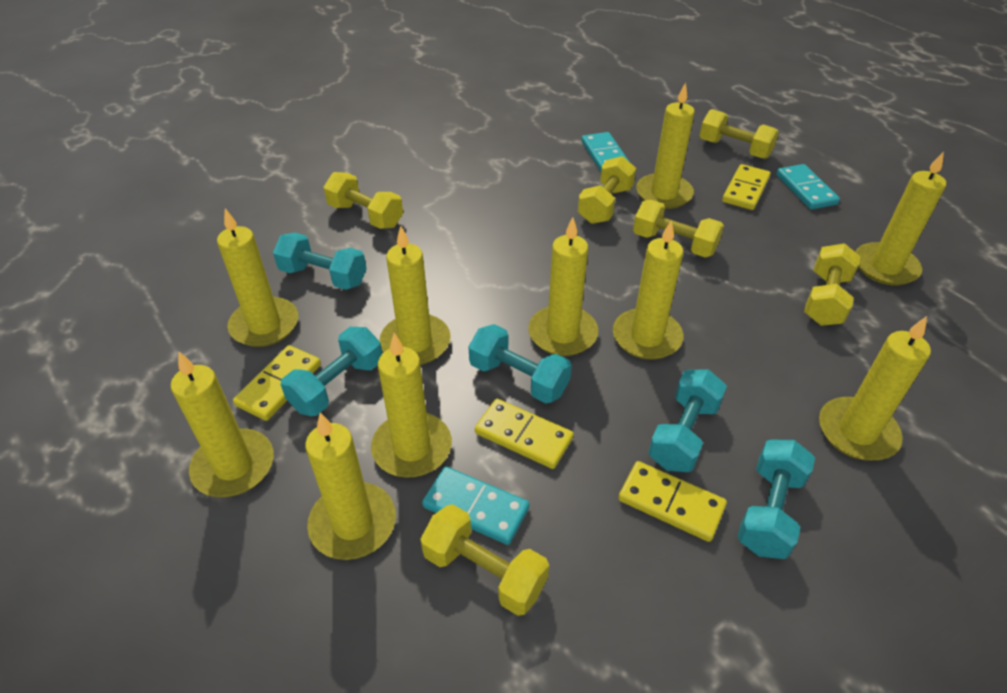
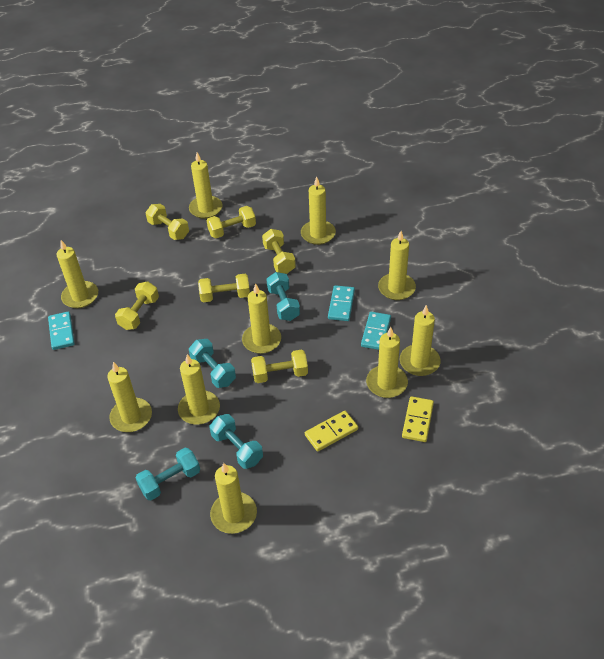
turquoise dumbbell: 5 -> 4
yellow domino: 4 -> 2

